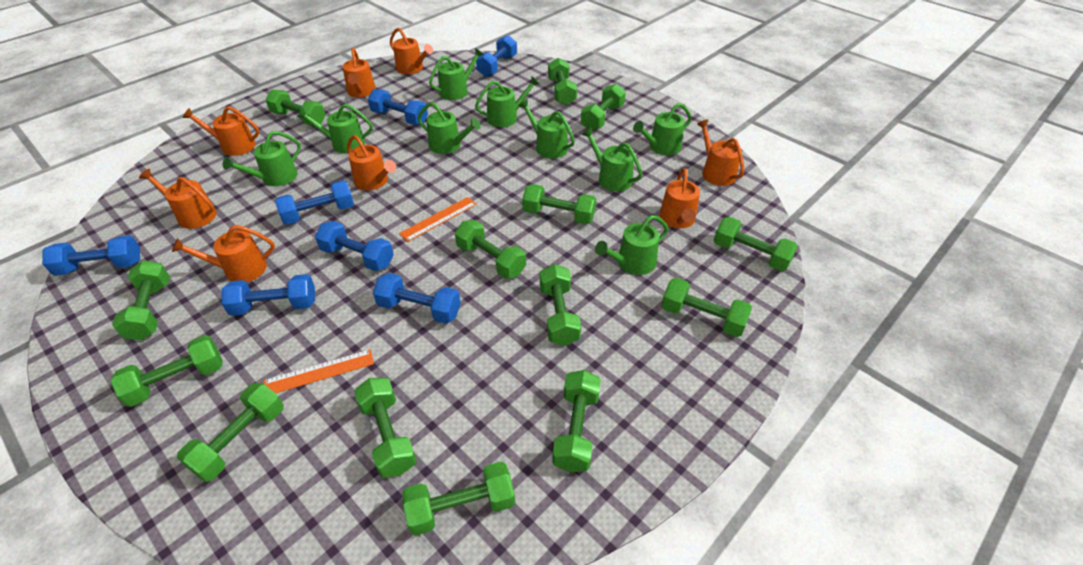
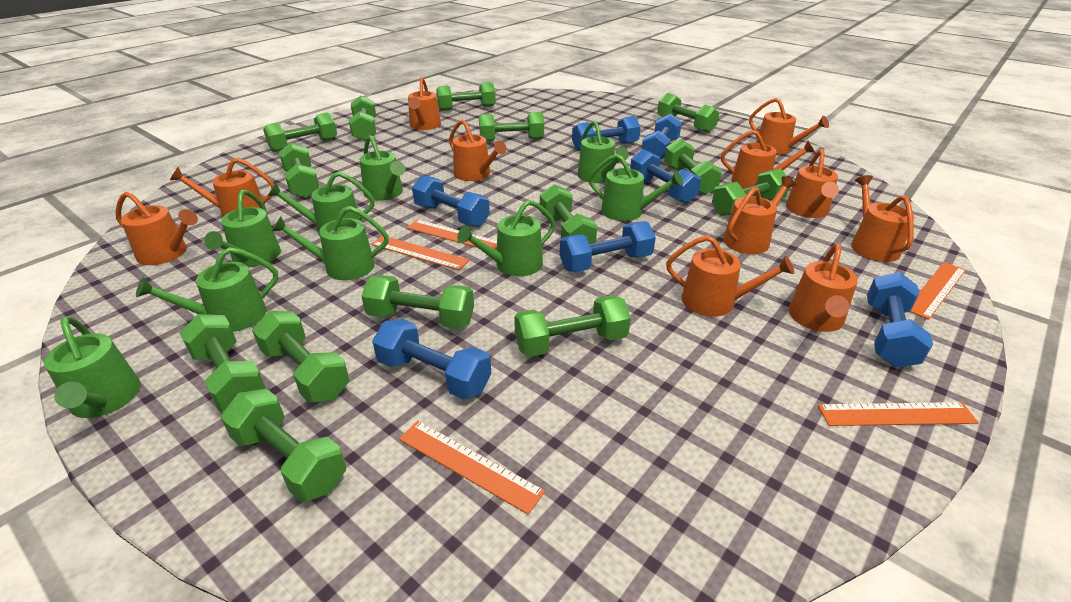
orange ruler: 2 -> 5
orange watering can: 8 -> 11

